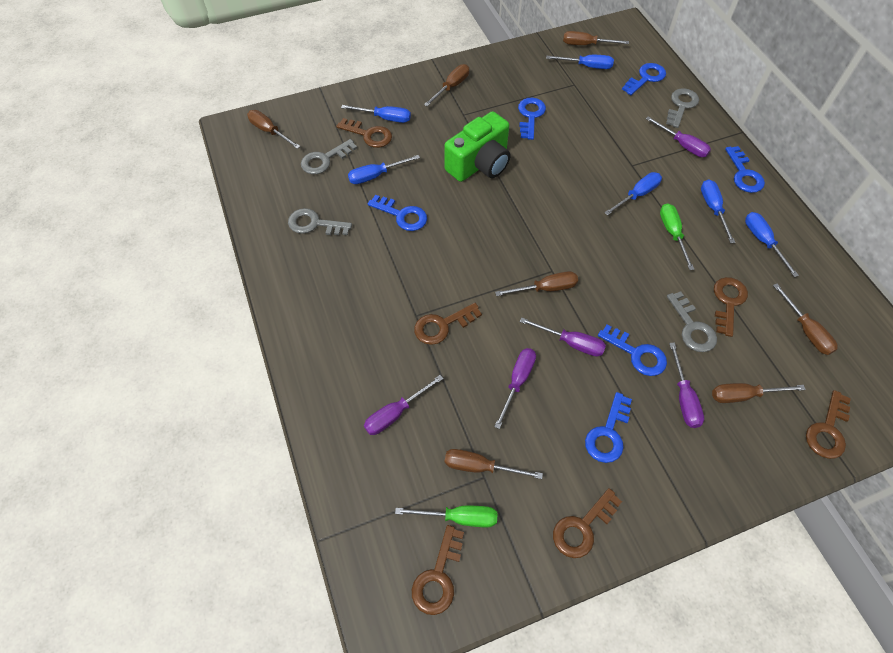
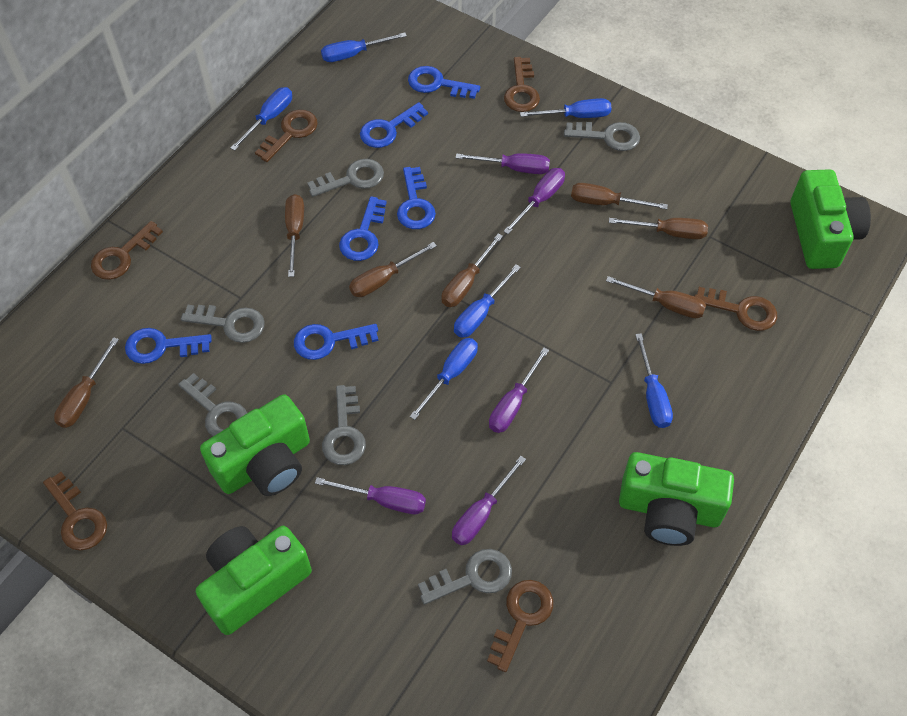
green camera: 1 -> 4
green screwdriver: 2 -> 0
grey key: 4 -> 6

